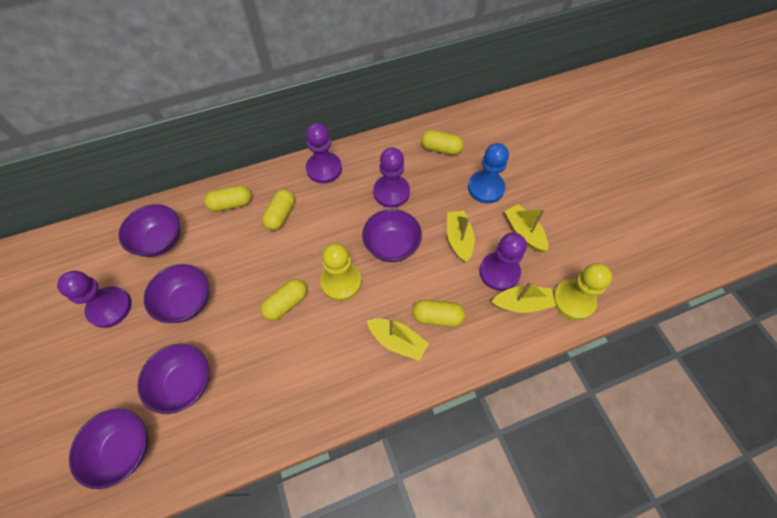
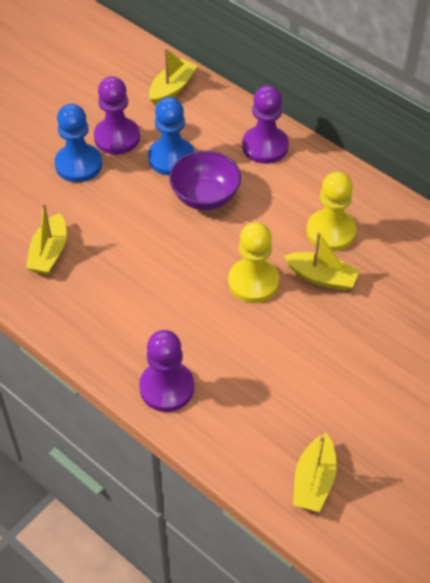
blue pawn: 1 -> 2
purple bowl: 5 -> 1
purple pawn: 4 -> 3
yellow capsule: 5 -> 0

